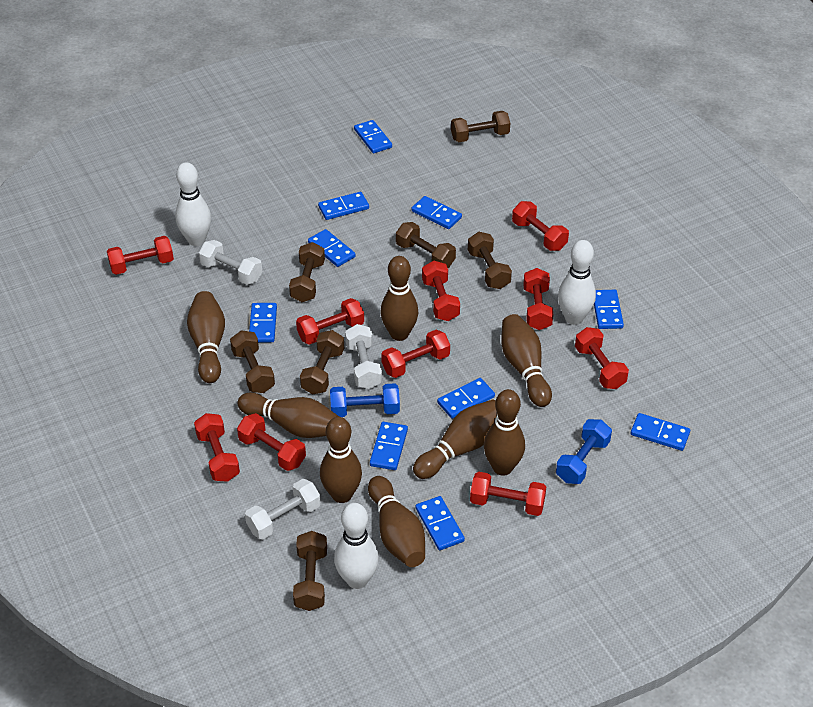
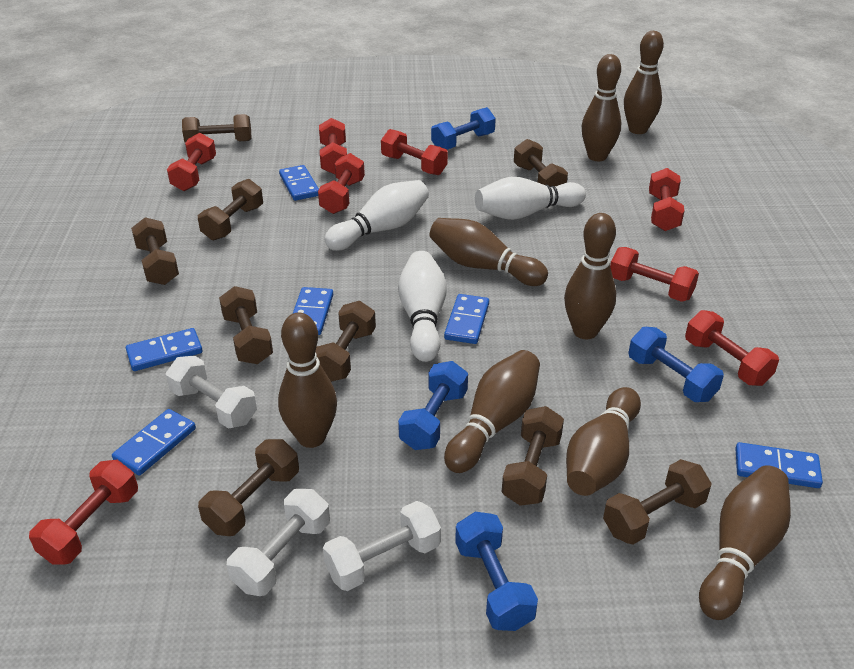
blue domino: 10 -> 6
blue dumbbell: 2 -> 4
brown dumbbell: 7 -> 9
red dumbbell: 10 -> 8

